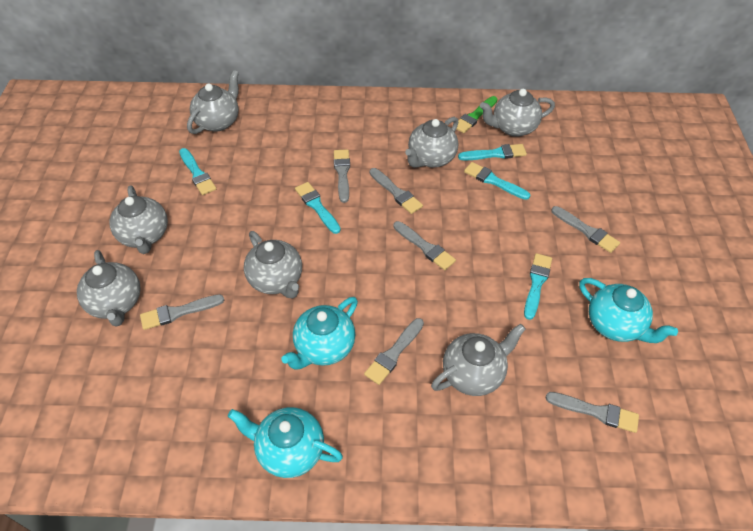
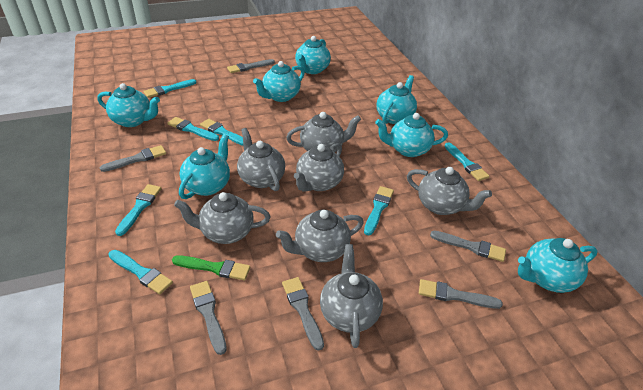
grey brush: 7 -> 6
turquoise brush: 5 -> 7
turquoise teapot: 3 -> 7

